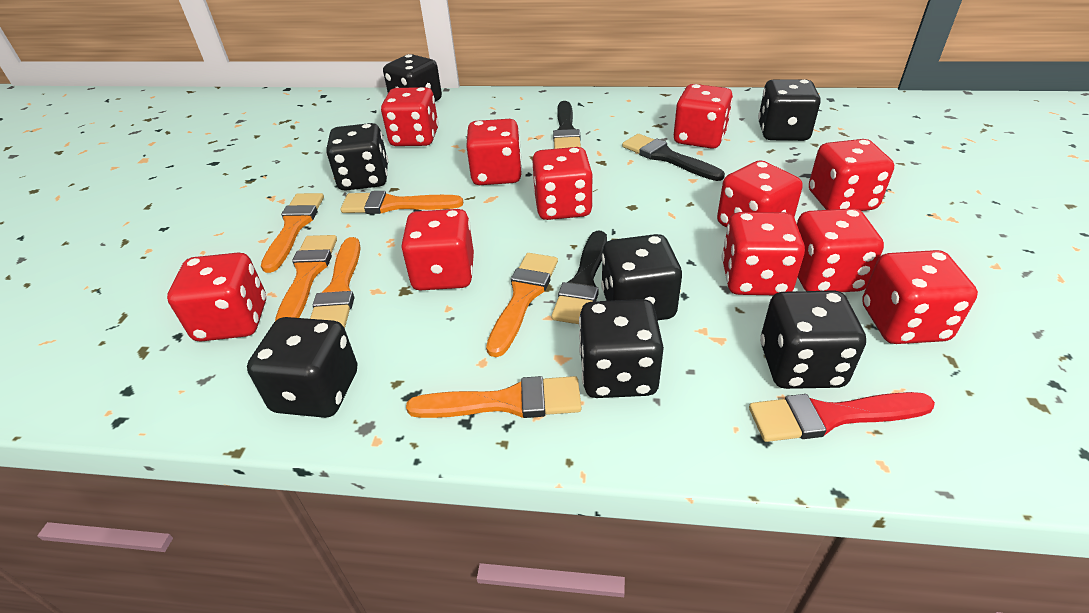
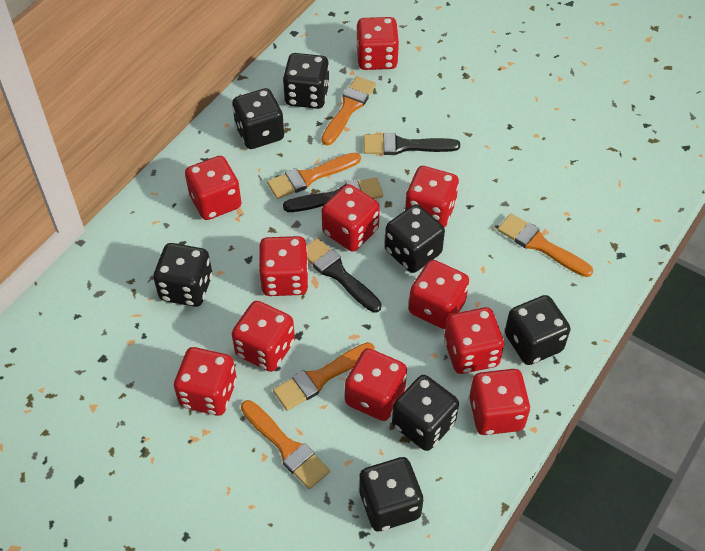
orange brush: 6 -> 5
red brush: 1 -> 0

